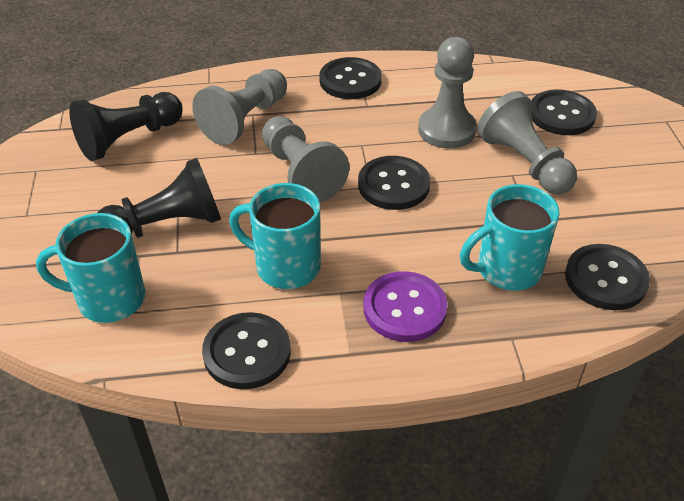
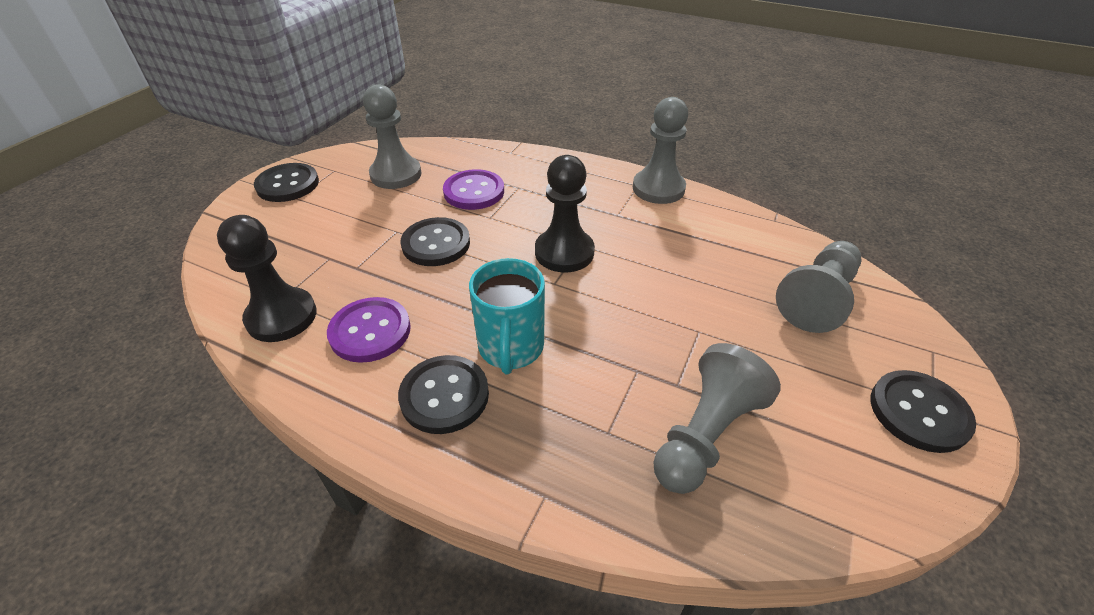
black button: 5 -> 4
purple button: 1 -> 2
turquoise mug: 3 -> 1

